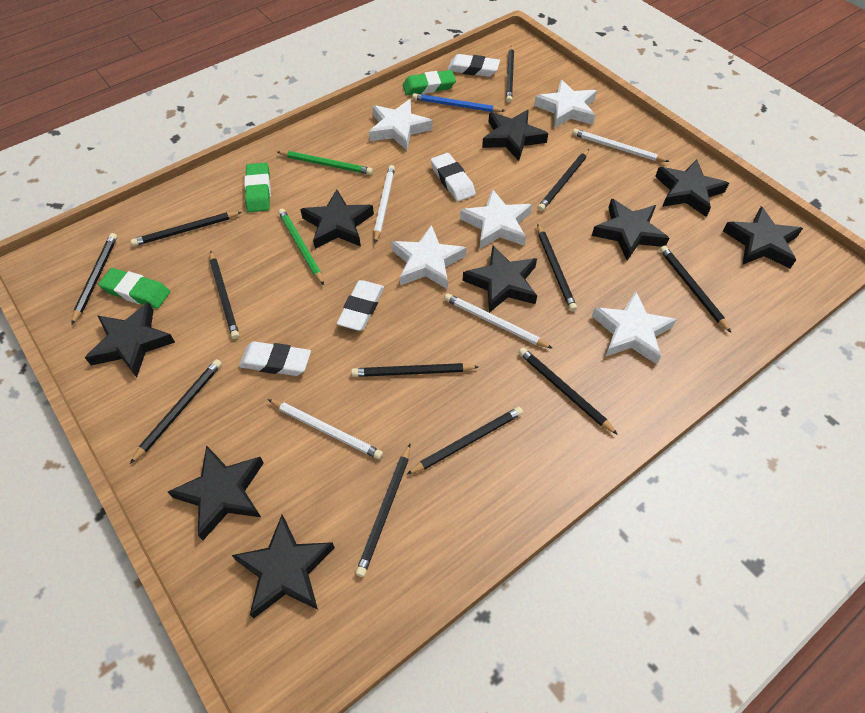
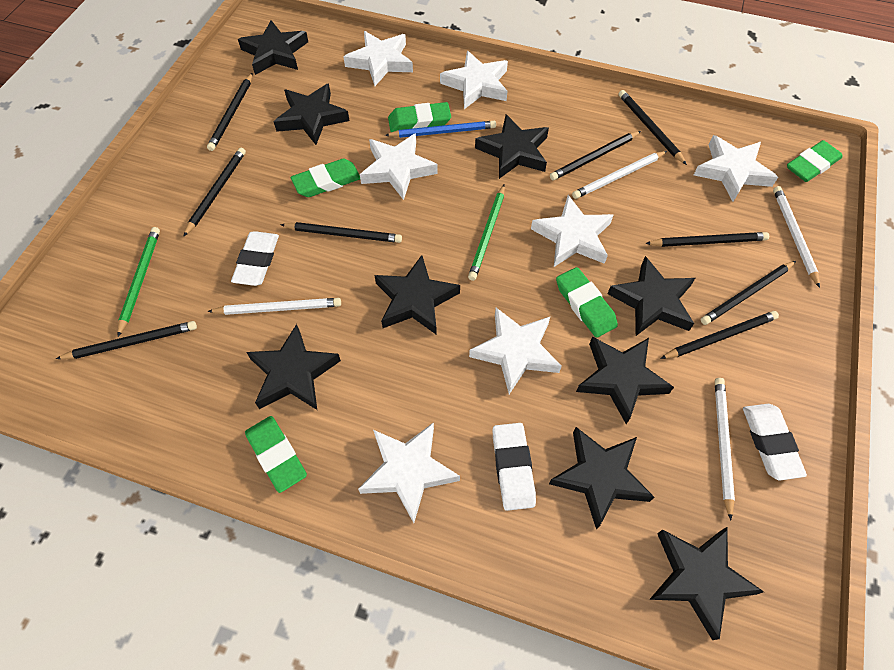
black pencil: 12 -> 9
green eraser: 3 -> 5
white eraser: 4 -> 3
white star: 5 -> 7

